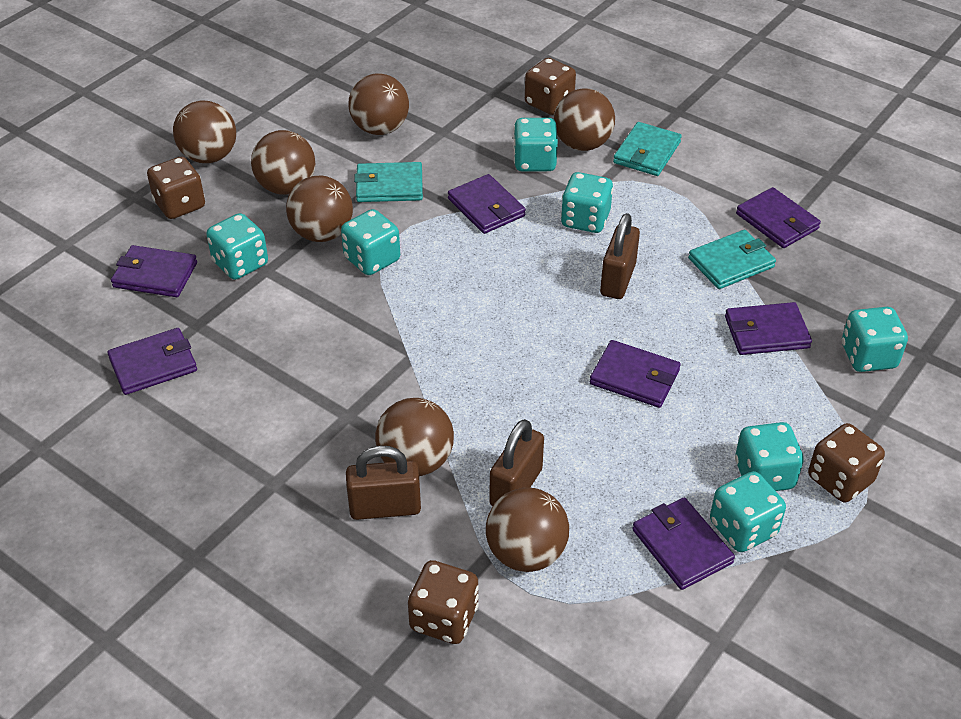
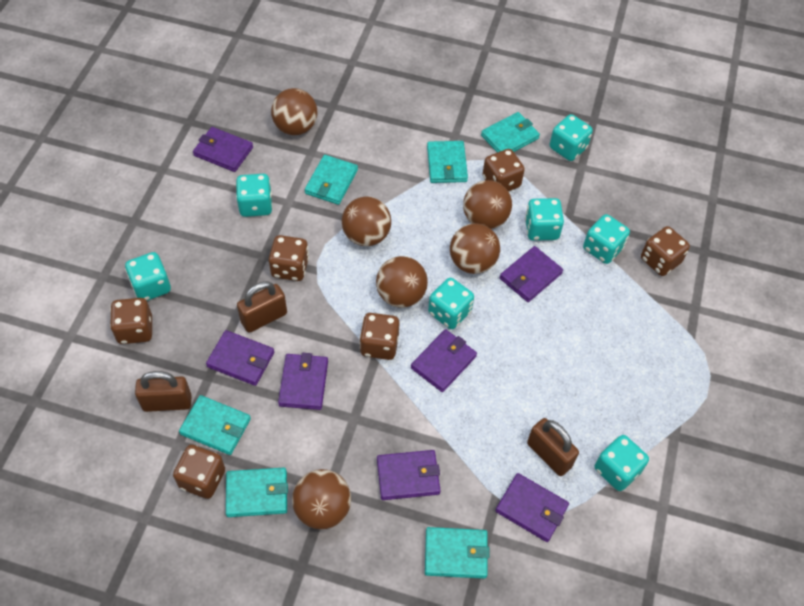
brown ball: 7 -> 6
brown dice: 4 -> 6
turquoise wallet: 3 -> 6

